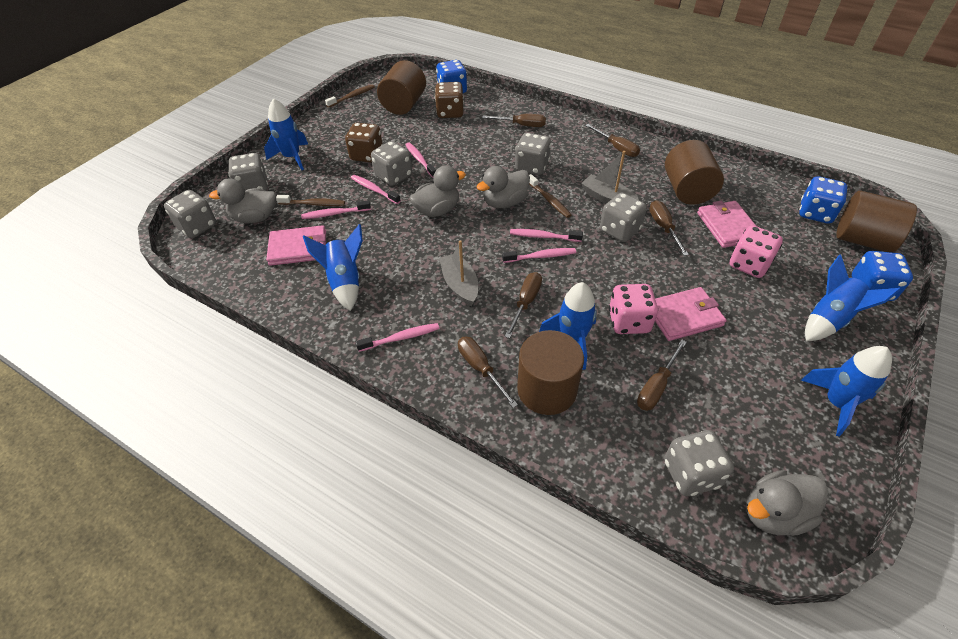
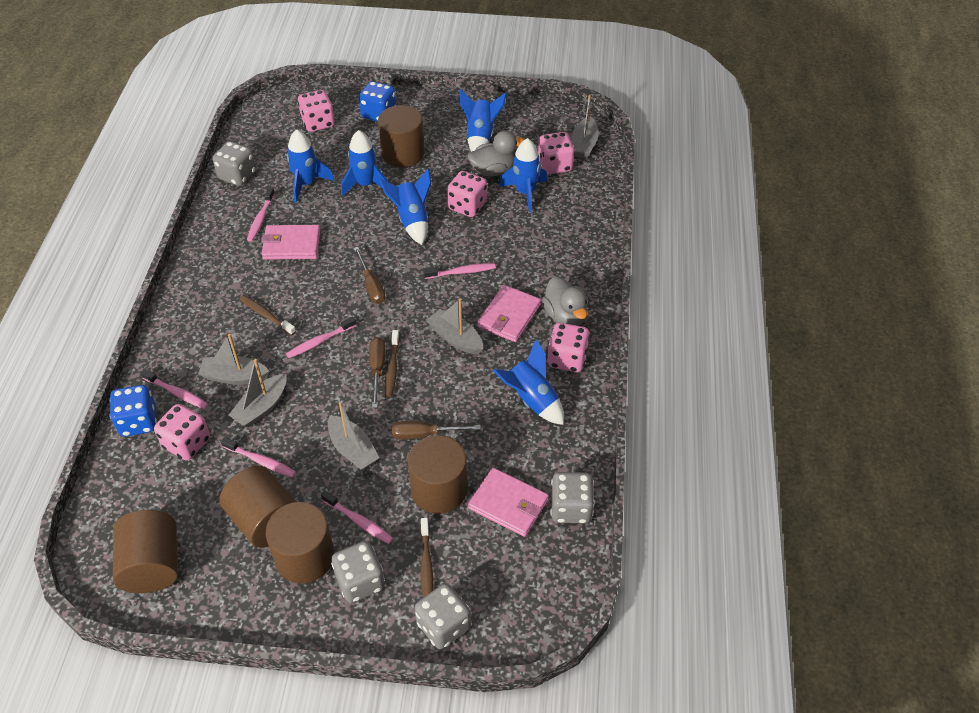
blue dice: 3 -> 2
blue rocket: 5 -> 6
brown cylinder: 4 -> 5
brown dice: 2 -> 0
brown screwdriver: 6 -> 3
grey boat: 2 -> 5
grey dice: 6 -> 4
grey duck: 4 -> 2
pink dice: 2 -> 5

